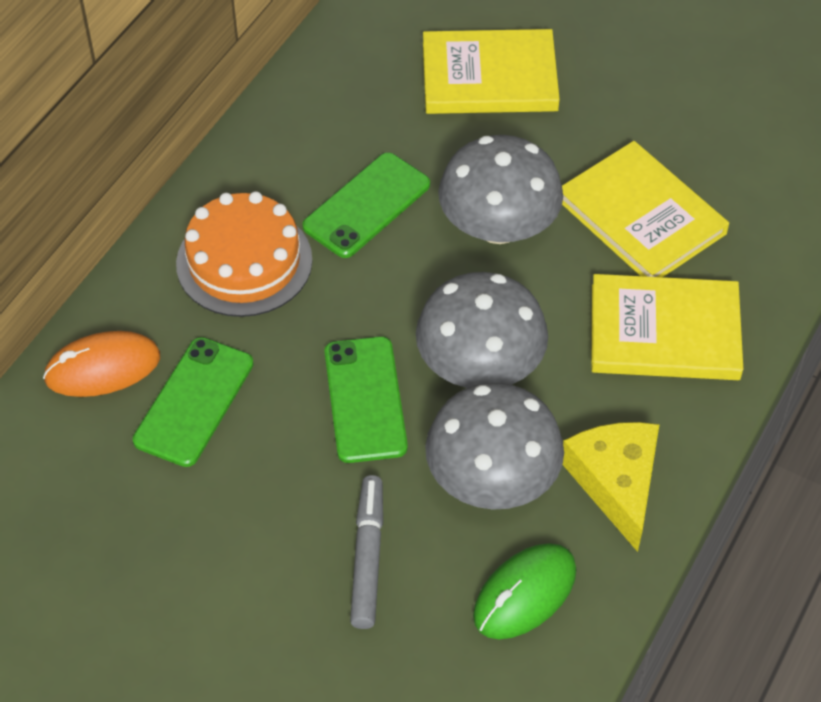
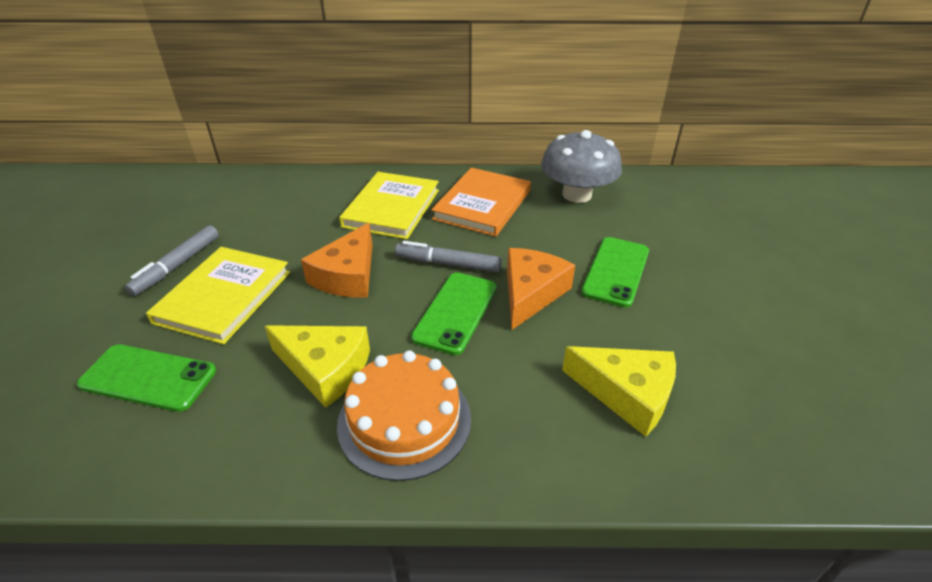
green mouse: 1 -> 0
grey marker: 1 -> 2
grey mushroom: 3 -> 1
orange book: 0 -> 1
orange cheese: 0 -> 2
orange mouse: 1 -> 0
yellow book: 3 -> 2
yellow cheese: 1 -> 2

